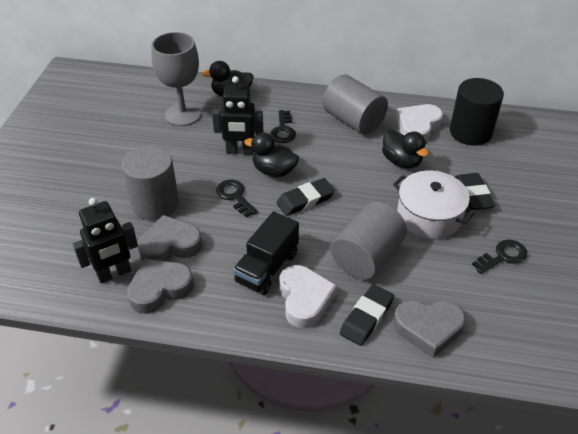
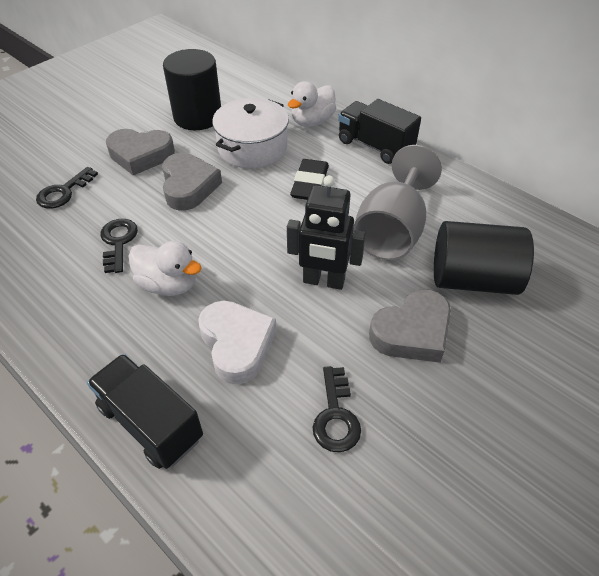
black cylinder: 1 -> 2
black duck: 3 -> 0
black eraser: 3 -> 1
black robot: 2 -> 1
black truck: 1 -> 2
grey cylinder: 3 -> 0
white duck: 0 -> 2
white heart: 2 -> 1

